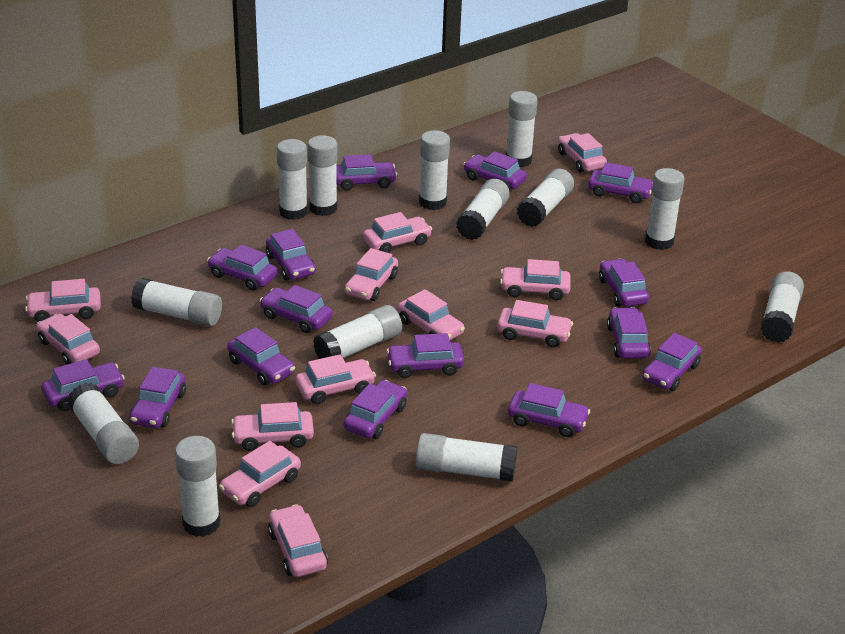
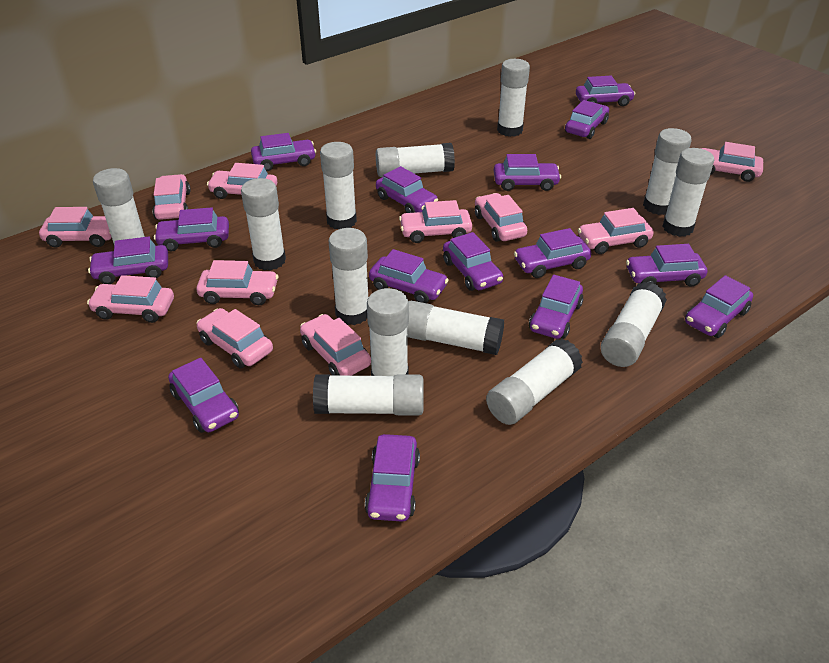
pink car: 12 -> 11

